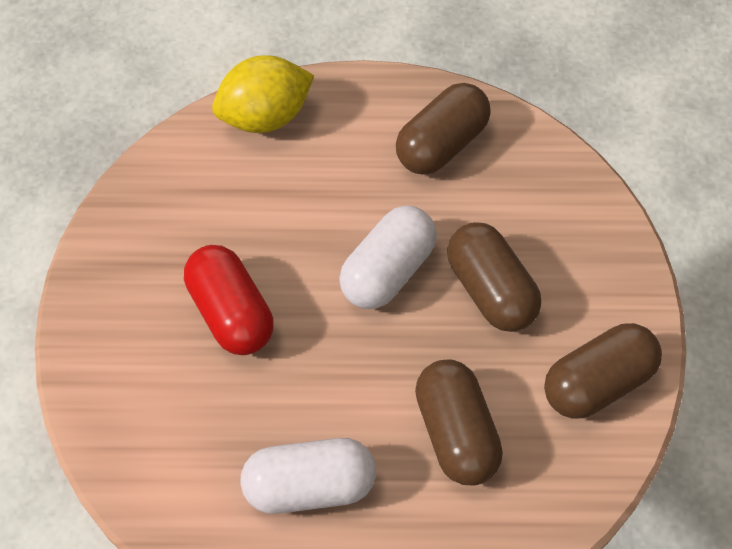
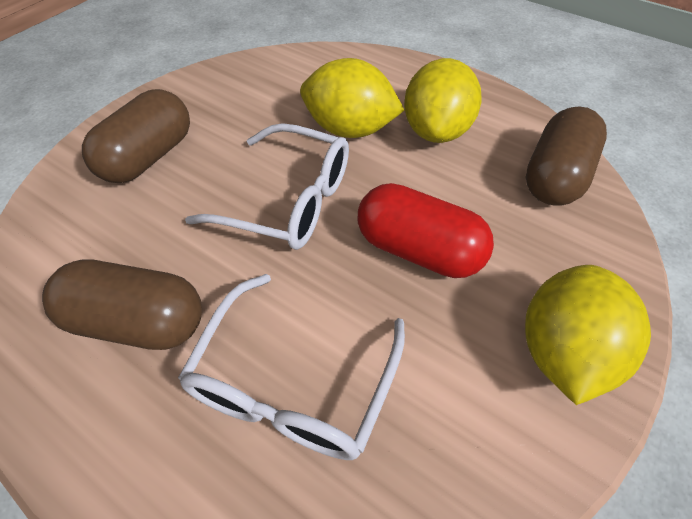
brown capsule: 4 -> 3
white capsule: 2 -> 0
white glasses: 0 -> 2
yellow lemon: 1 -> 3

